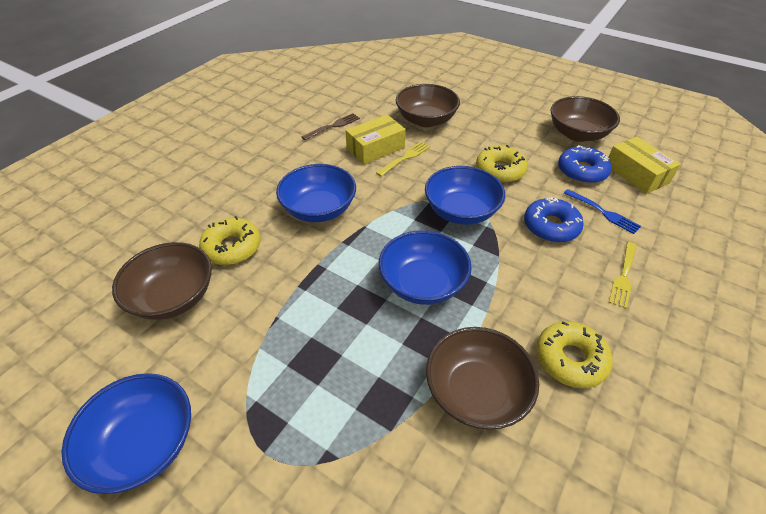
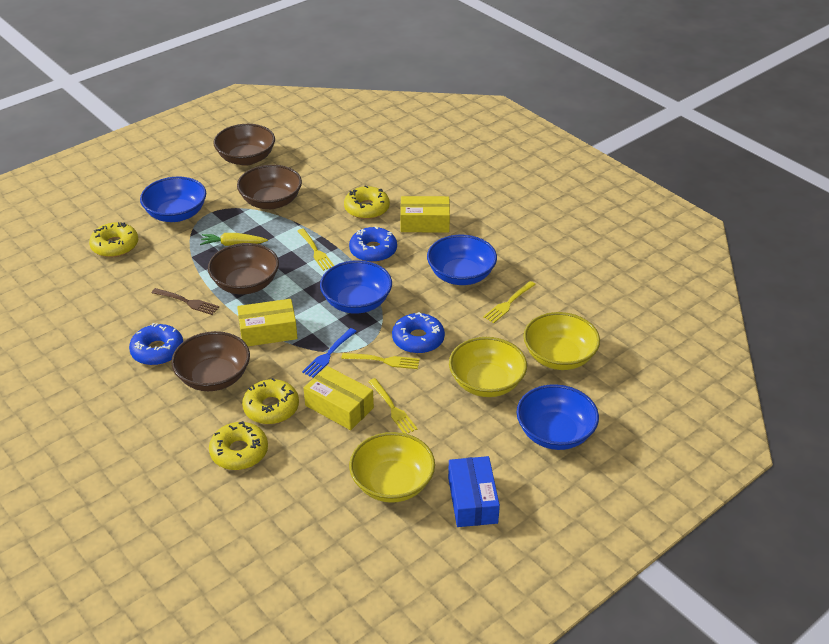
blue box: 0 -> 1
blue donut: 2 -> 3
yellow bowl: 0 -> 3
yellow box: 2 -> 3
yellow carrot: 0 -> 1
yellow donut: 3 -> 4
yellow fork: 2 -> 4

